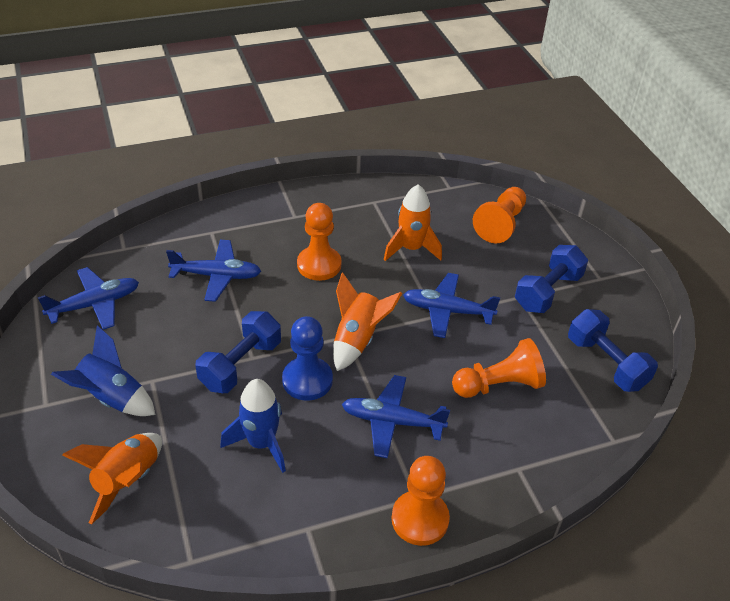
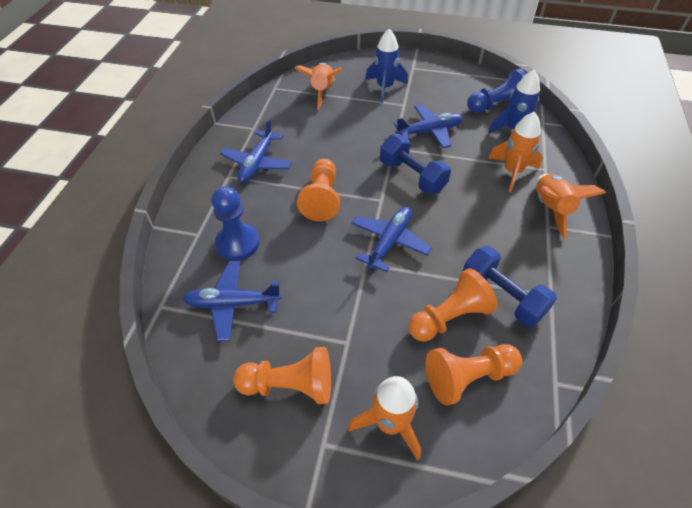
blue dumbbell: 3 -> 2
blue pawn: 1 -> 2
orange rocket: 3 -> 4

